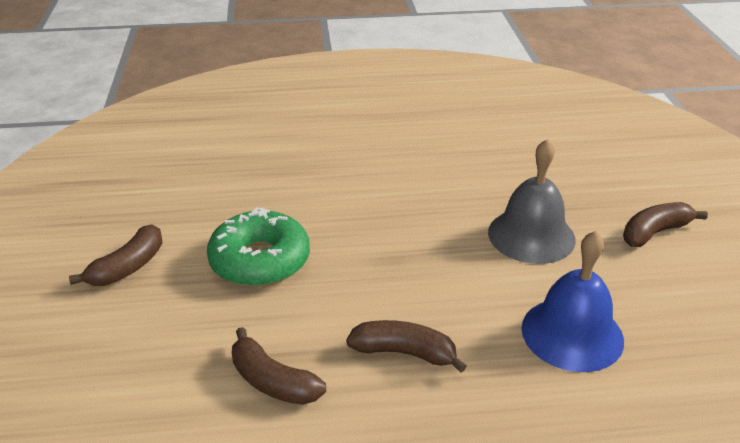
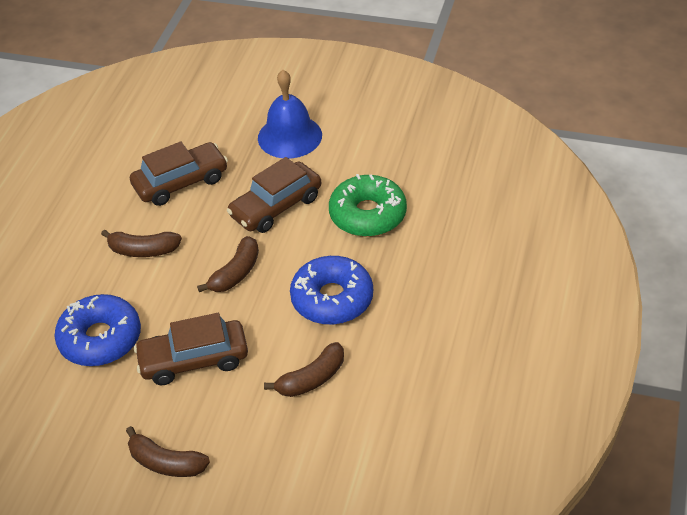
blue donut: 0 -> 2
brown car: 0 -> 3
grey bell: 1 -> 0

